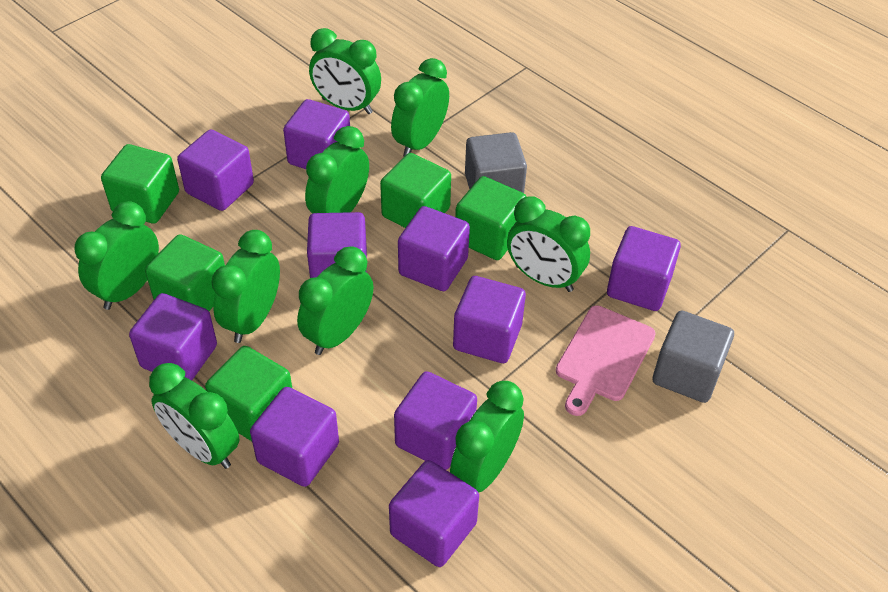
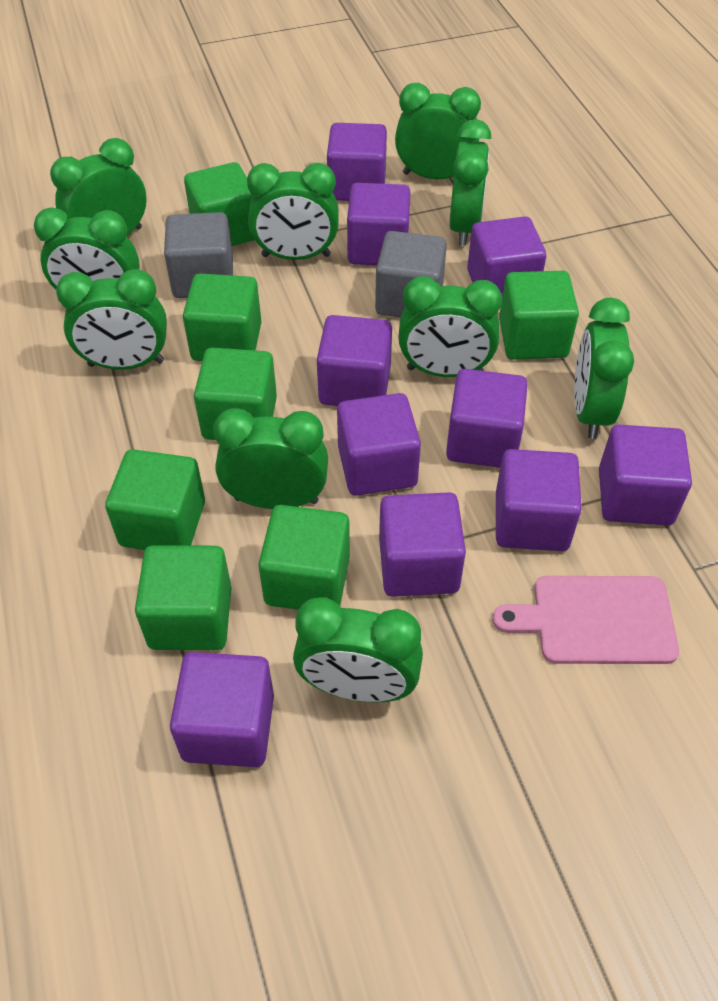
green clock: 9 -> 10
green cube: 5 -> 7

